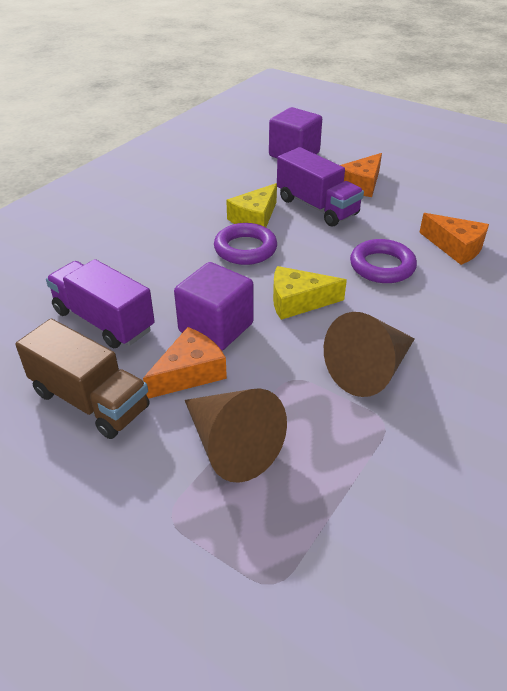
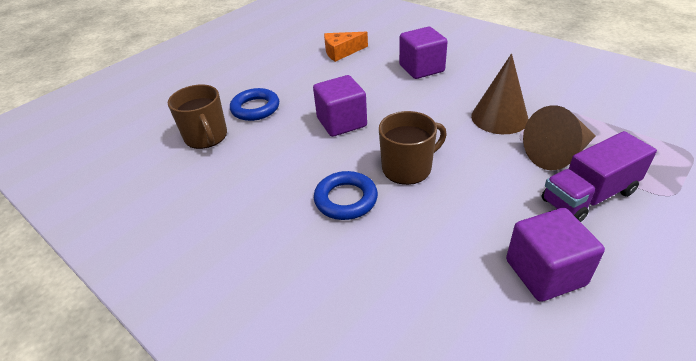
blue ring: 0 -> 2
brown mug: 0 -> 2
brown truck: 1 -> 0
orange cheese: 3 -> 1
purple cube: 2 -> 3
purple ring: 2 -> 0
purple truck: 2 -> 1
yellow cheese: 2 -> 0

